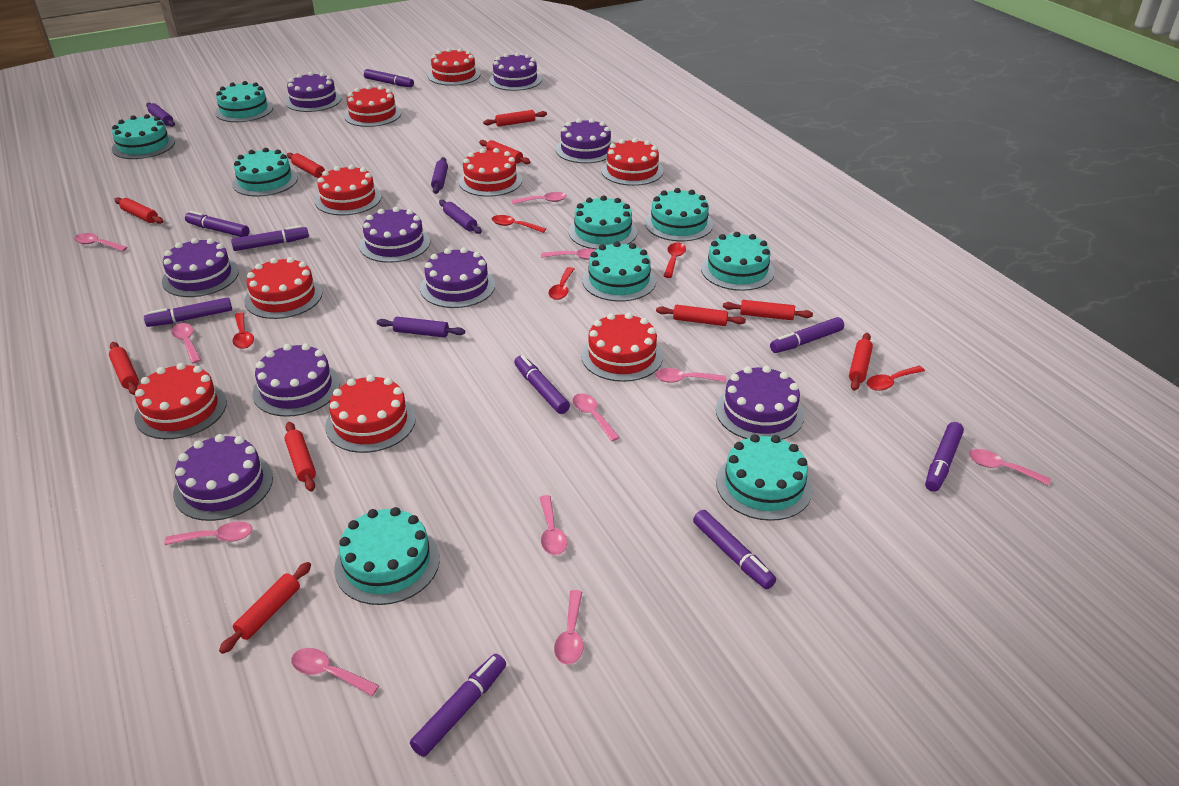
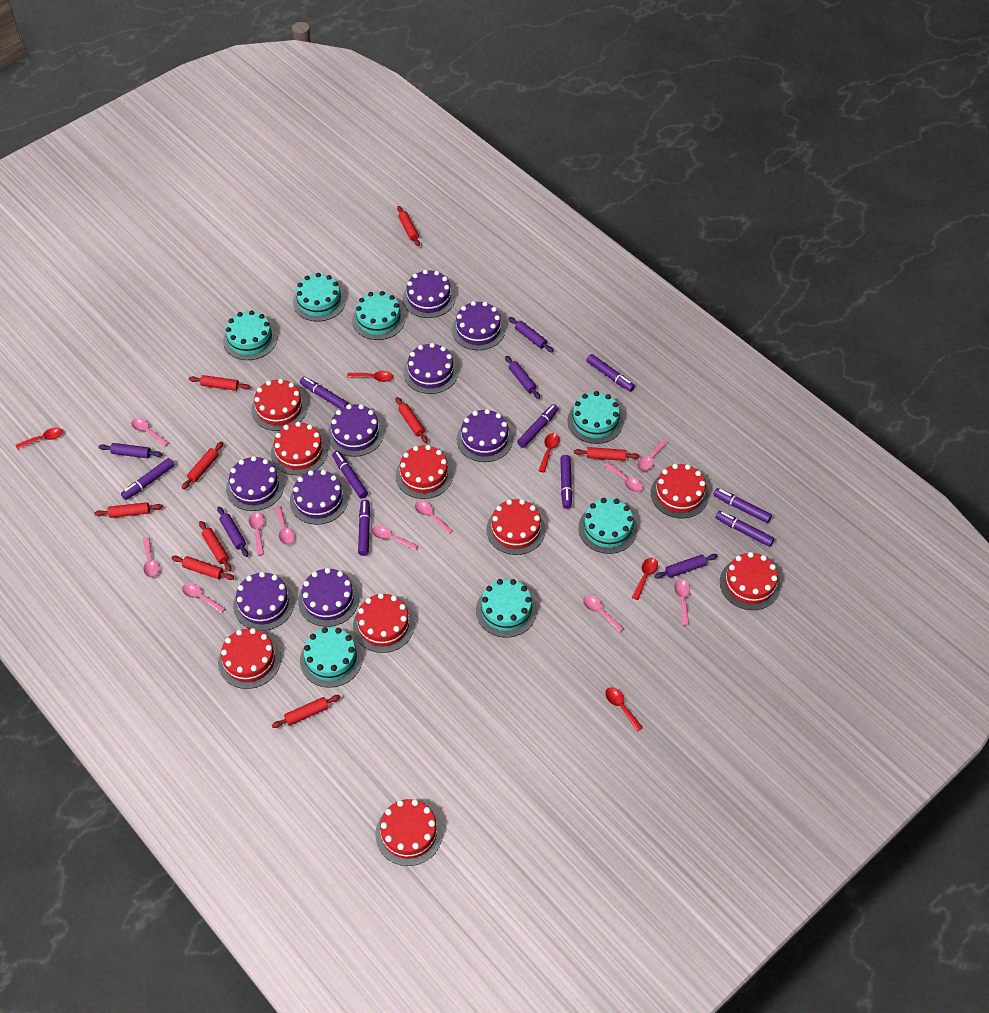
purple rolling pin: 4 -> 5
red rolling pin: 10 -> 9
turquoise cake: 9 -> 7

